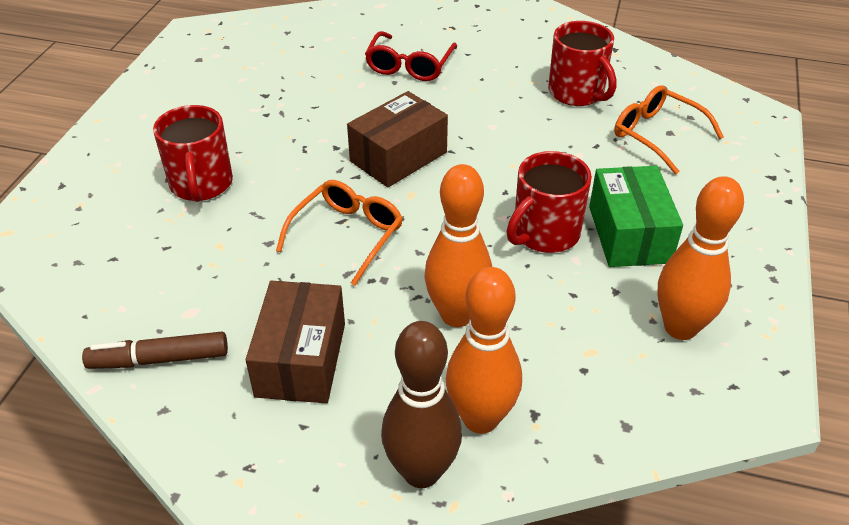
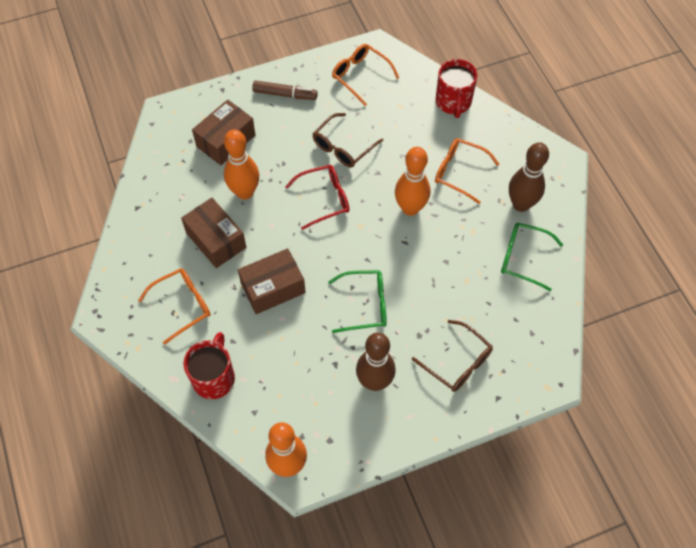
brown bowling pin: 1 -> 2
brown box: 2 -> 3
brown glasses: 0 -> 2
green box: 1 -> 0
green glasses: 0 -> 2
orange glasses: 2 -> 3
red mug: 3 -> 2

